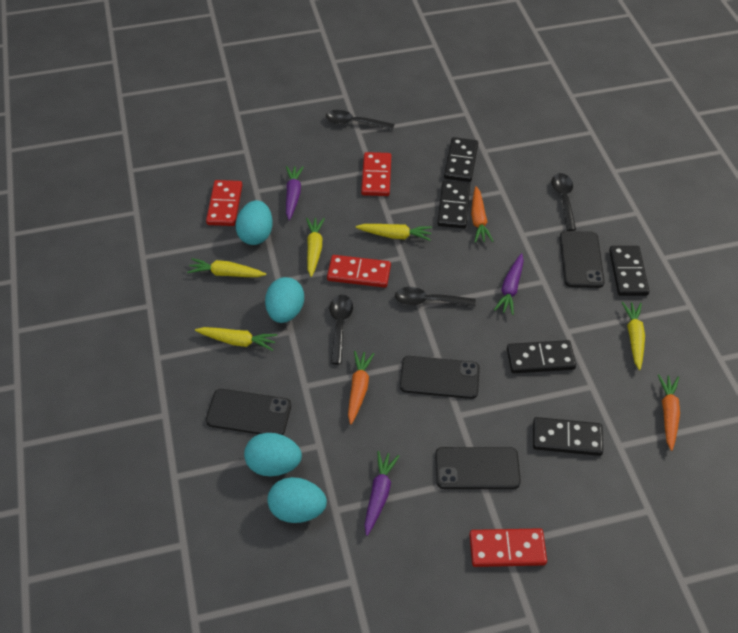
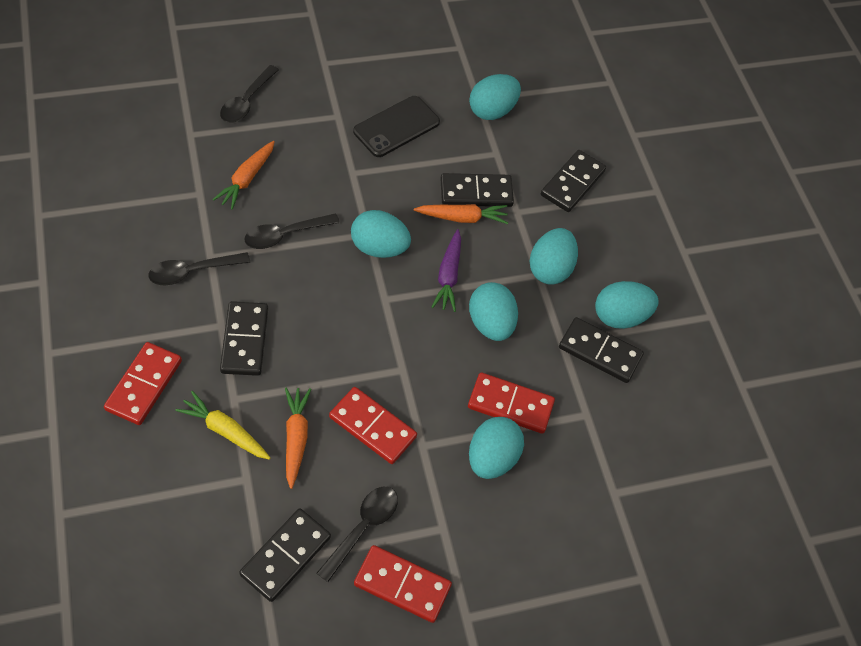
black phone: 4 -> 1
purple carrot: 3 -> 1
turquoise egg: 4 -> 6
yellow carrot: 5 -> 1

